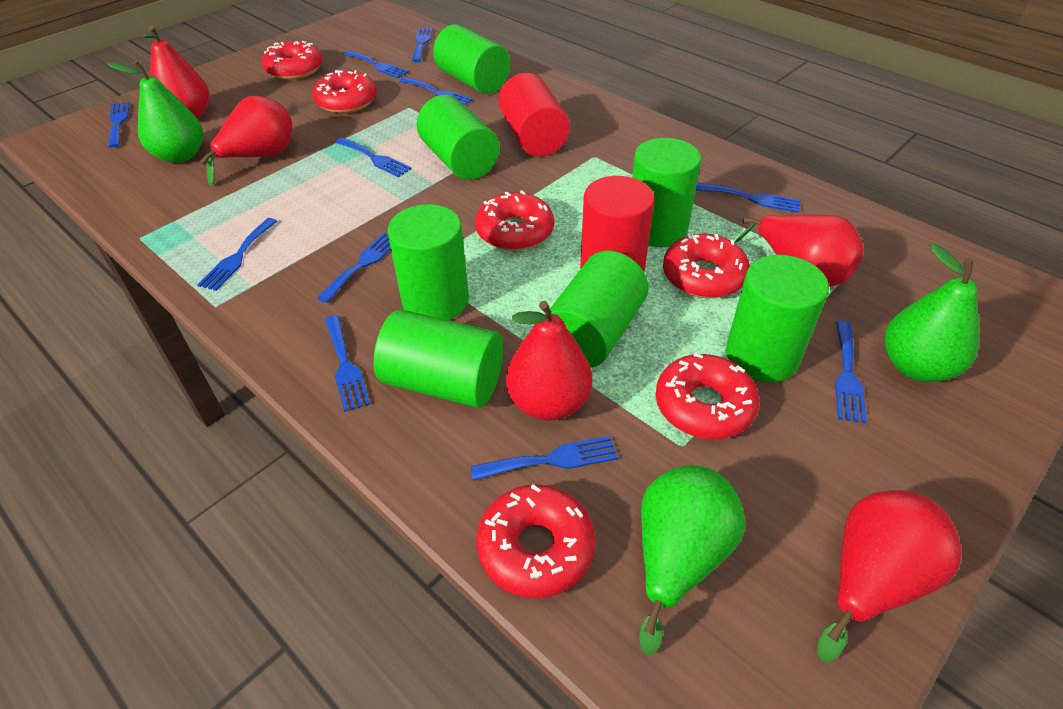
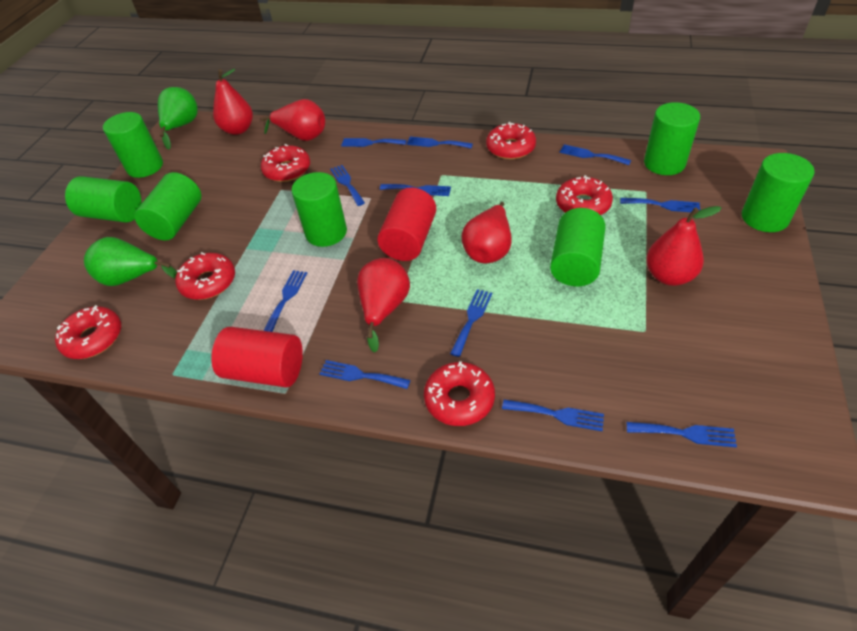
green pear: 3 -> 2

